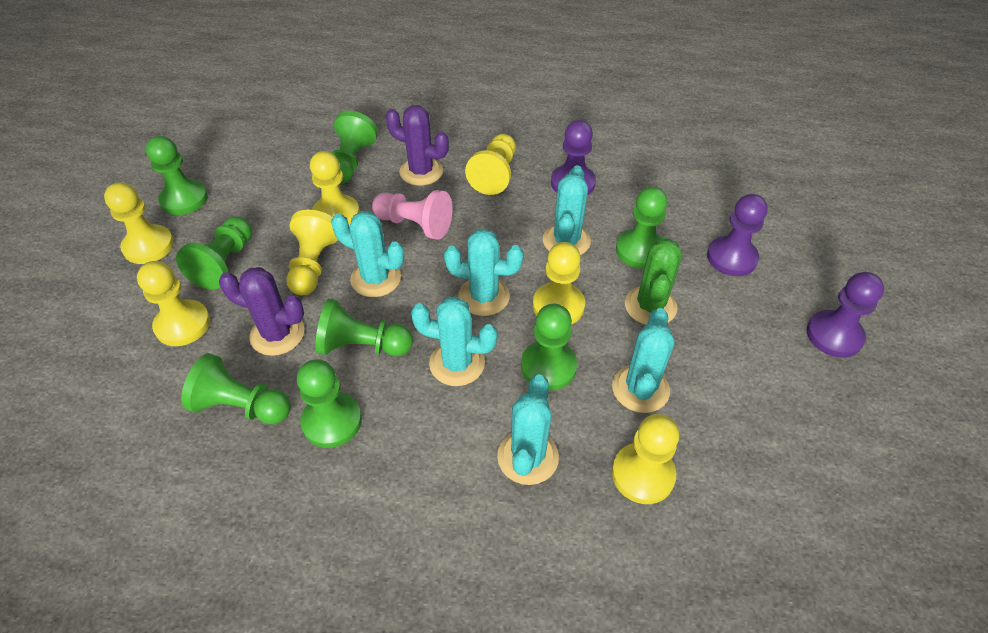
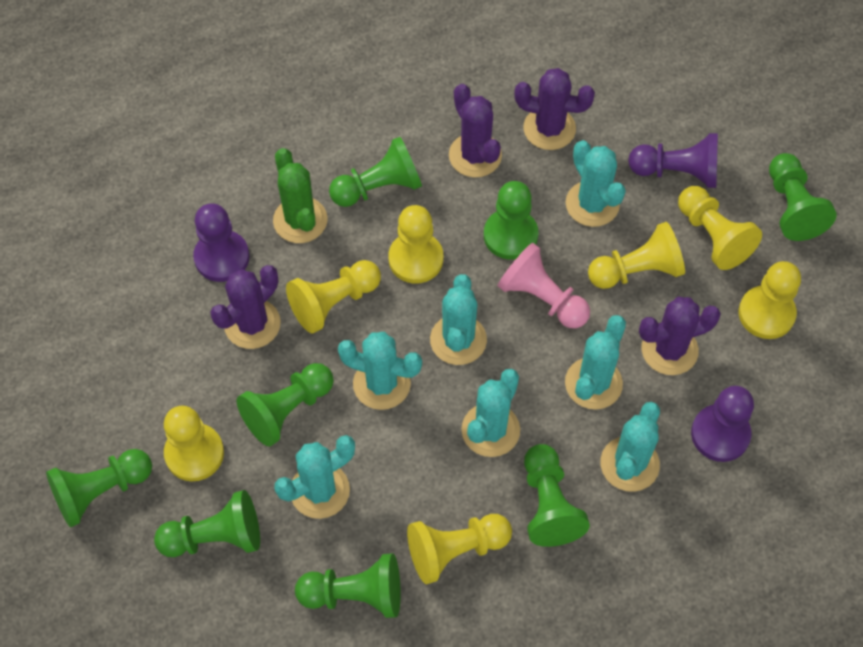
purple cactus: 2 -> 4
turquoise cactus: 6 -> 7

